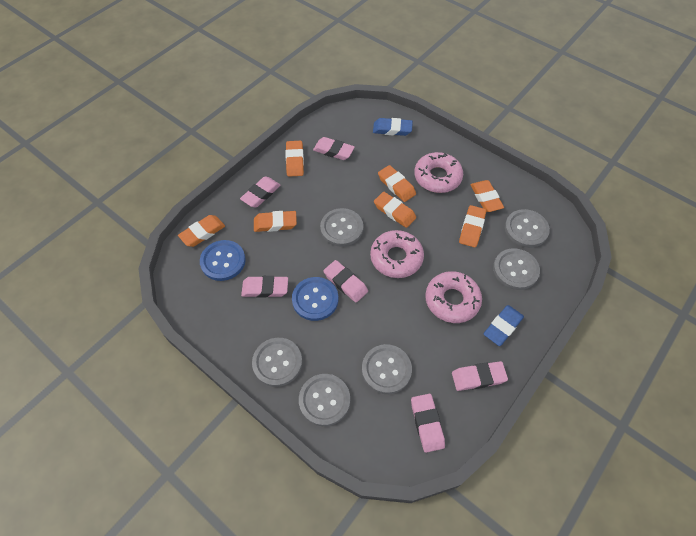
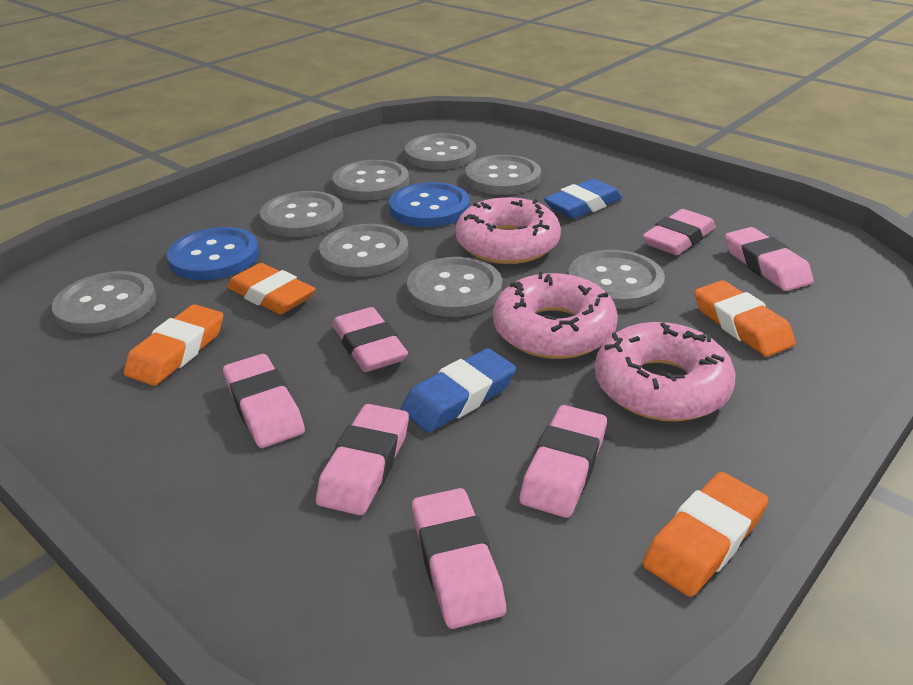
grey button: 6 -> 8
orange eraser: 7 -> 4
pink eraser: 6 -> 7

